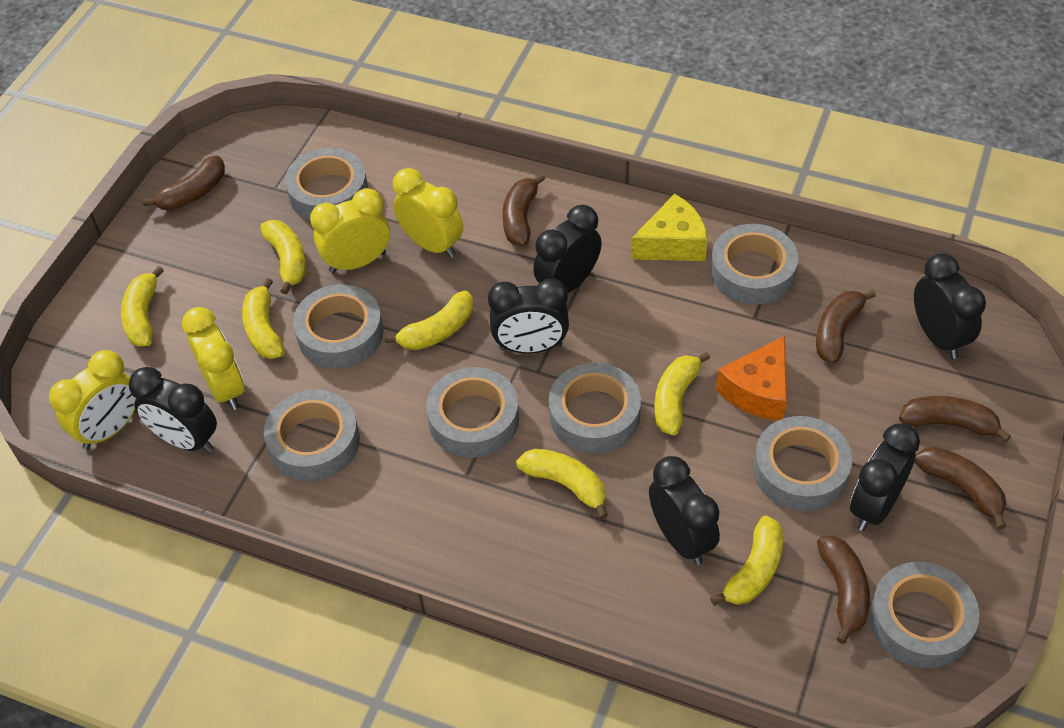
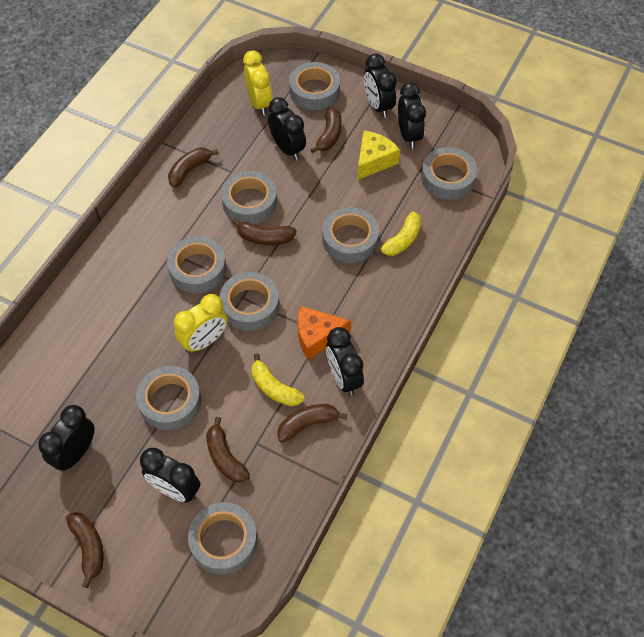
yellow banana: 7 -> 2
yellow clock: 4 -> 2

